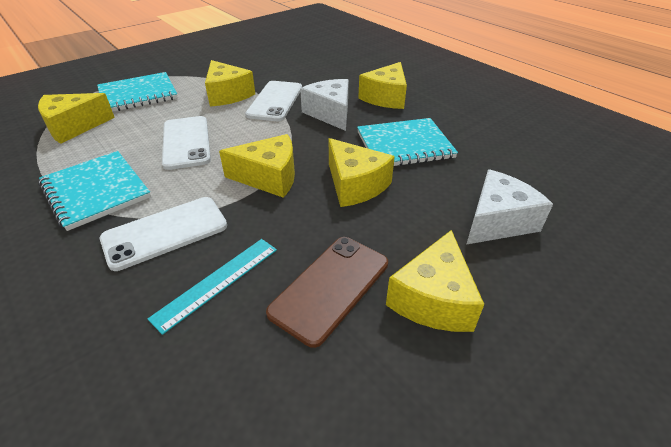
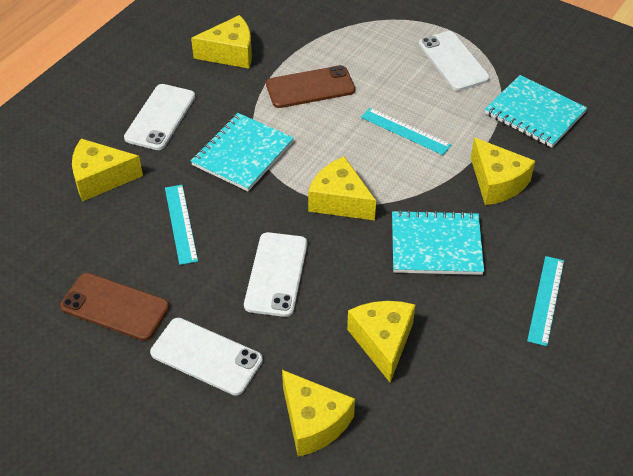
brown phone: 1 -> 2
turquoise ruler: 1 -> 3
white cheese: 2 -> 0
white phone: 3 -> 4

